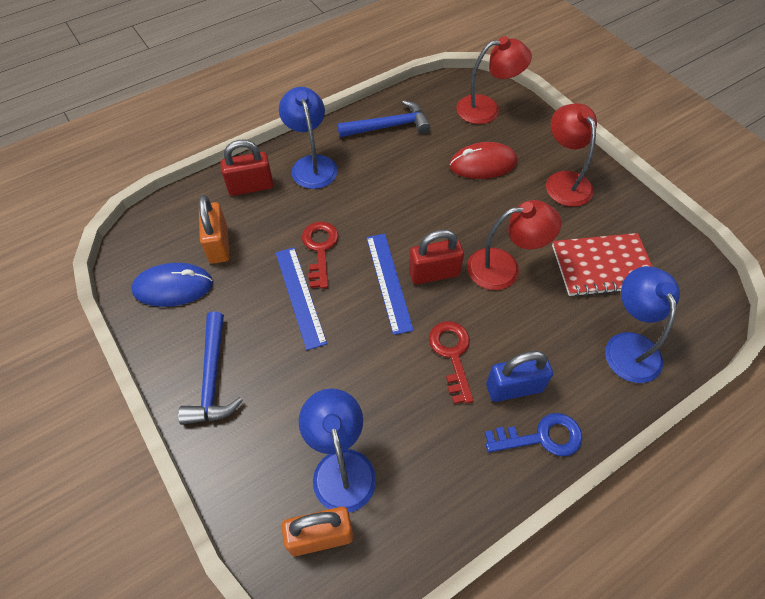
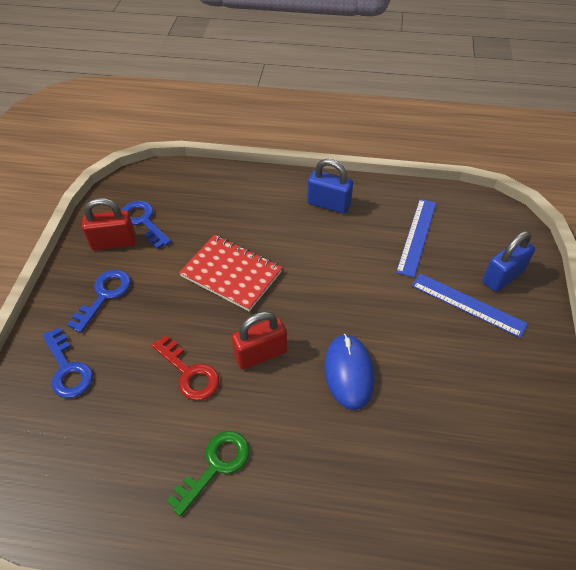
blue hammer: 2 -> 0
blue key: 1 -> 3
blue lamp: 3 -> 0
blue padlock: 1 -> 2
green key: 0 -> 1
orange padlock: 2 -> 0
red key: 2 -> 1
red lamp: 3 -> 0
red mouse: 1 -> 0

